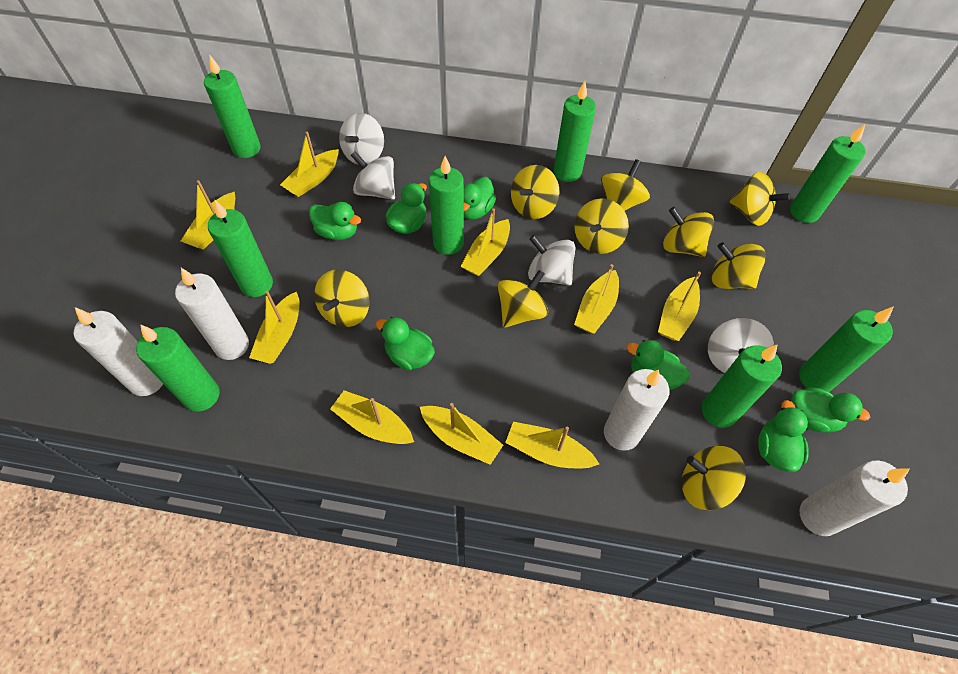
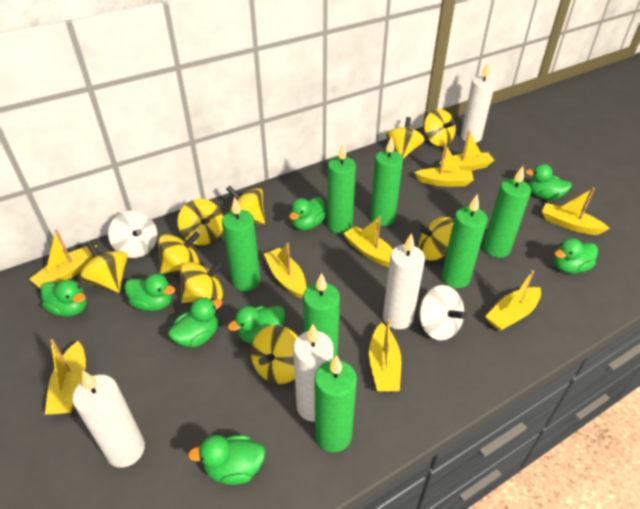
green candle: 8 -> 7
green duck: 7 -> 8
white spinning top: 4 -> 2

